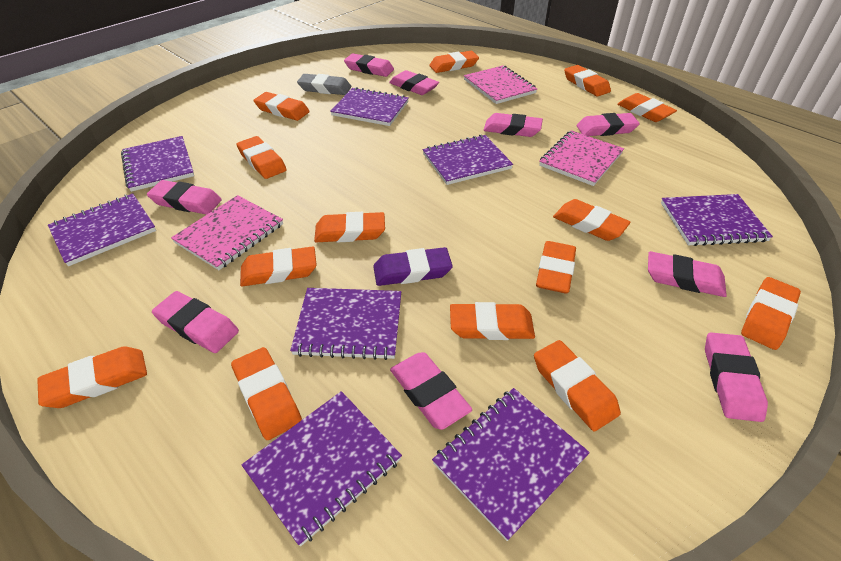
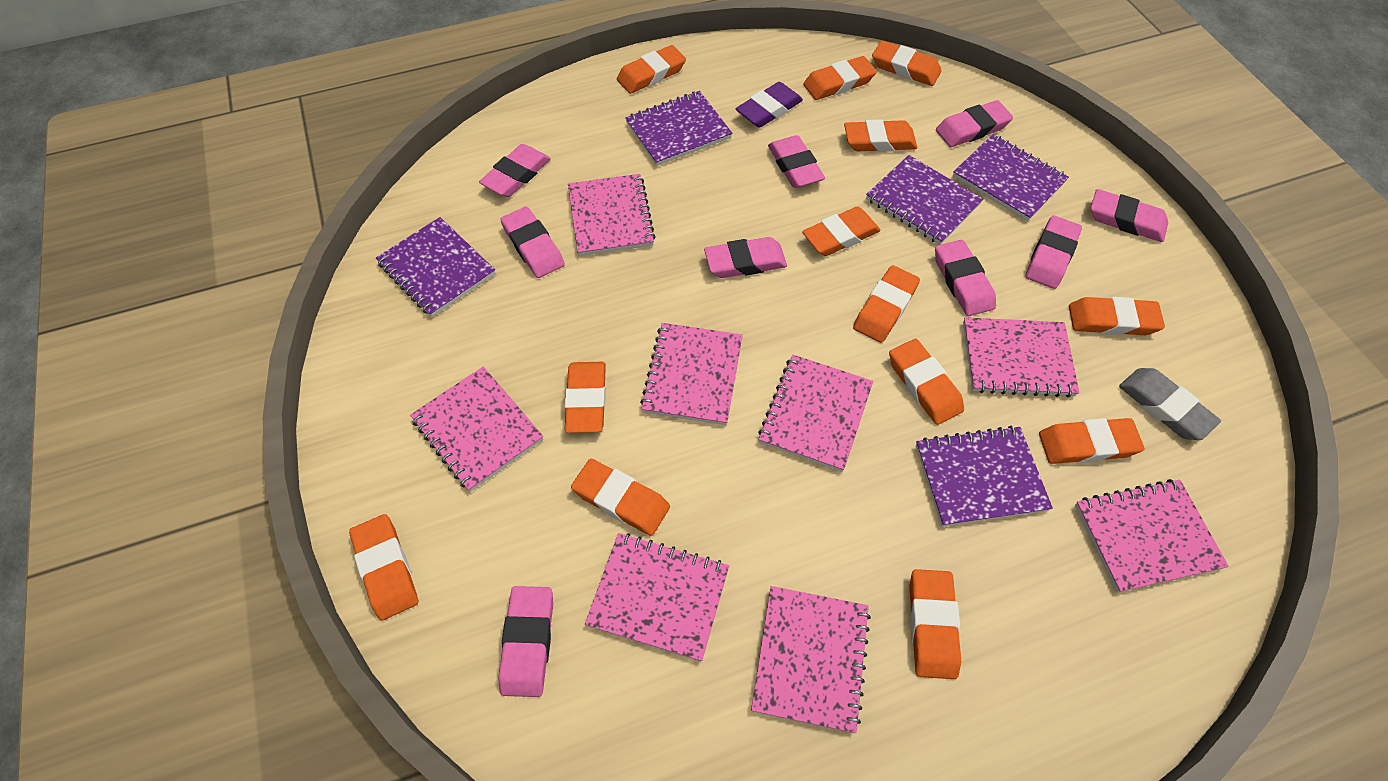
orange eraser: 14 -> 13
pink notebook: 3 -> 8
purple notebook: 8 -> 5

